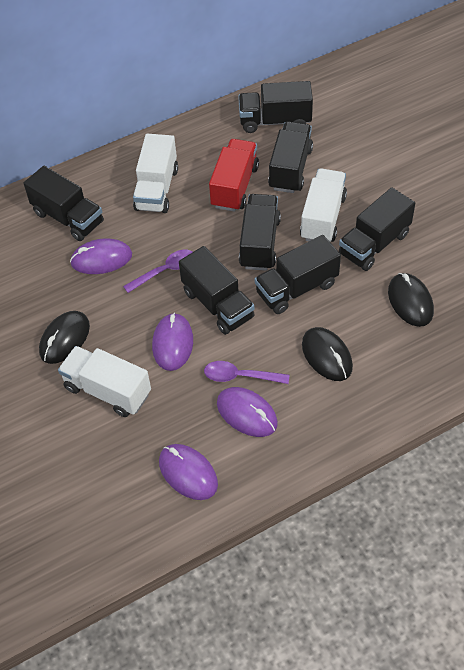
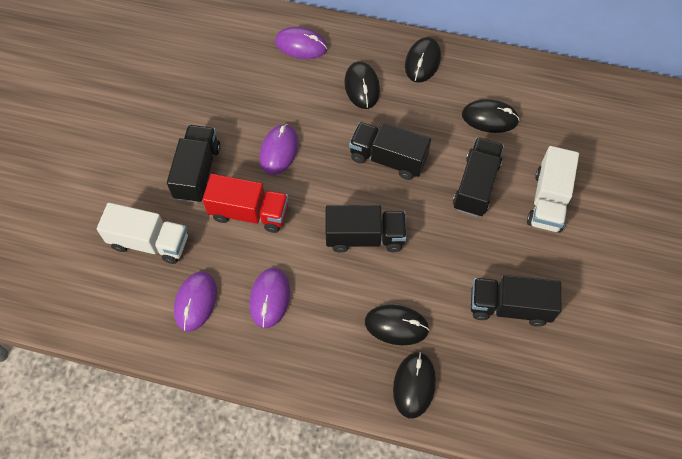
black mouse: 3 -> 5
black truck: 7 -> 5
purple spoon: 2 -> 0
white truck: 3 -> 2

